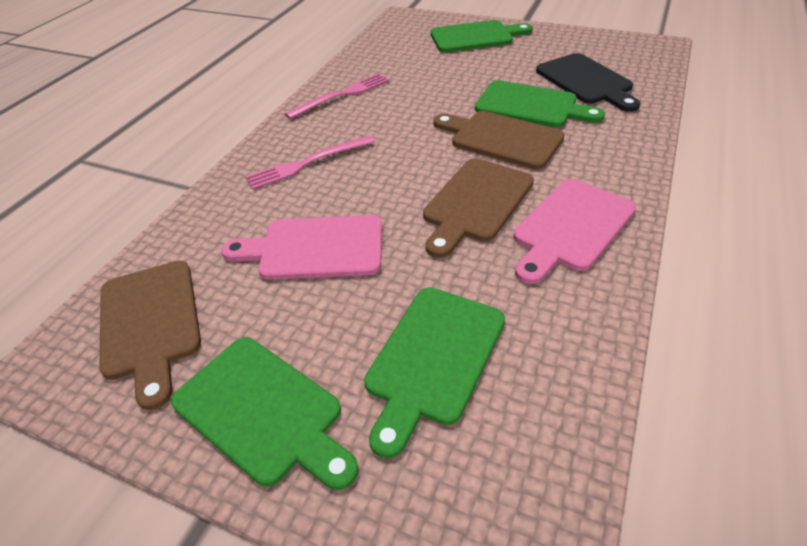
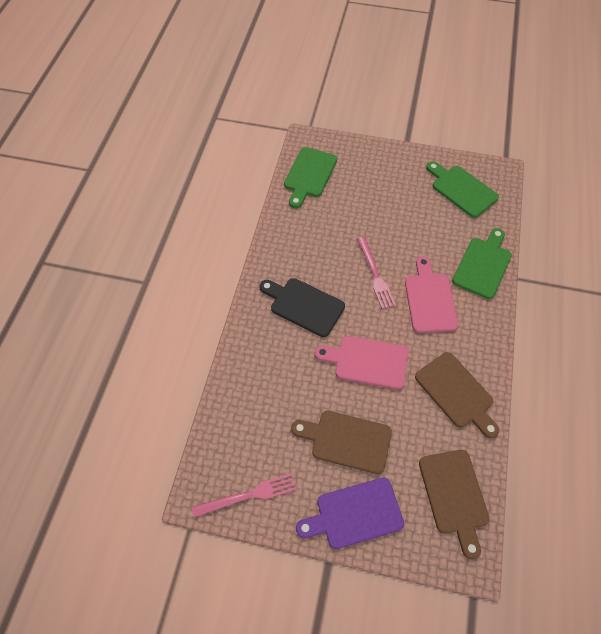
green cutting board: 4 -> 3
purple cutting board: 0 -> 1

